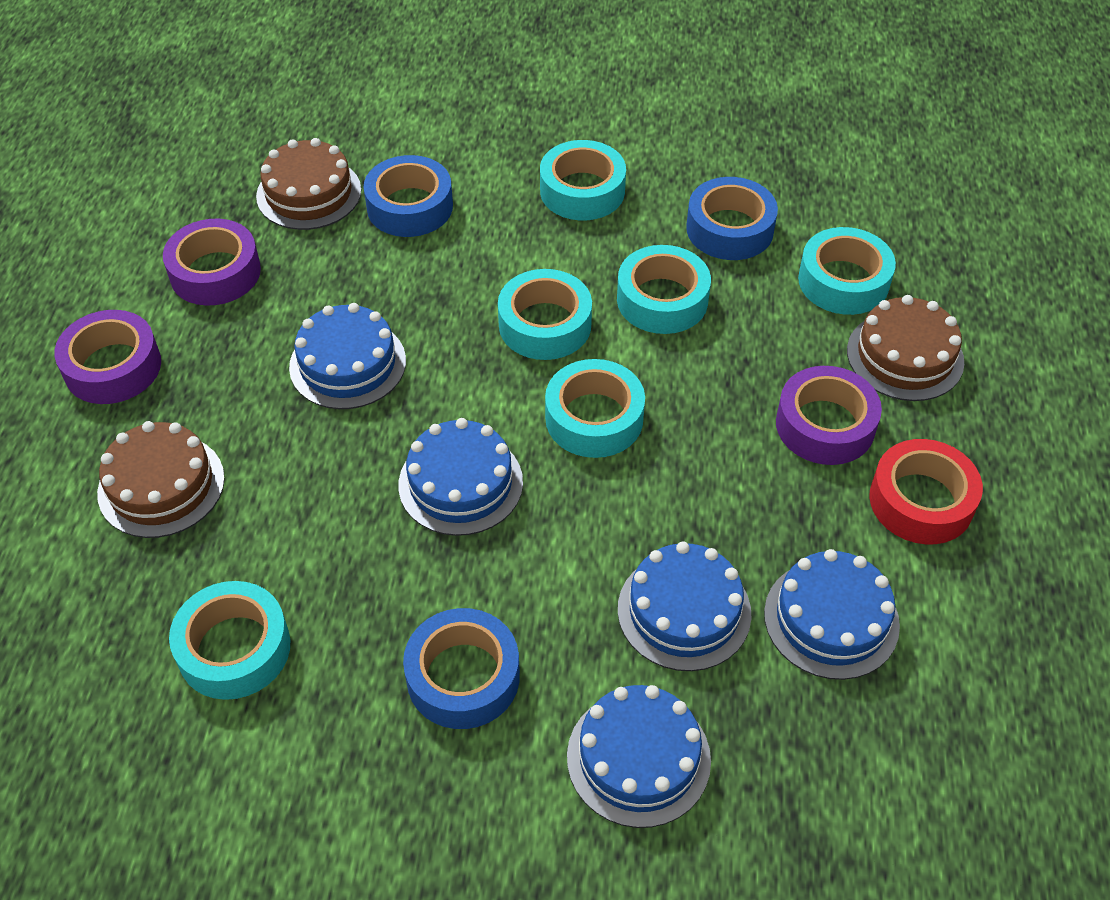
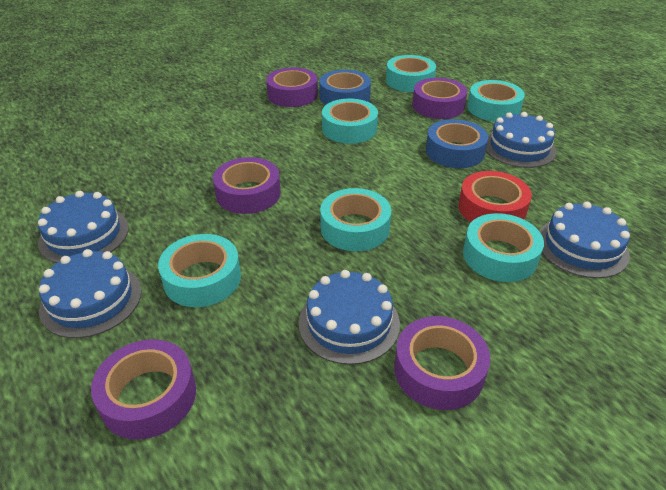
blue tape: 3 -> 2
brown cake: 3 -> 0
purple tape: 3 -> 5

